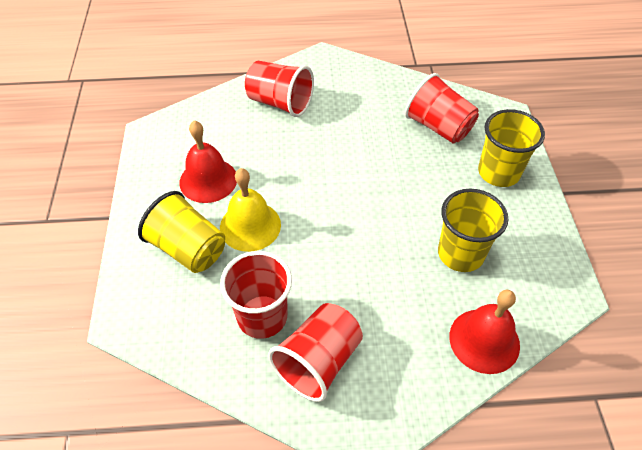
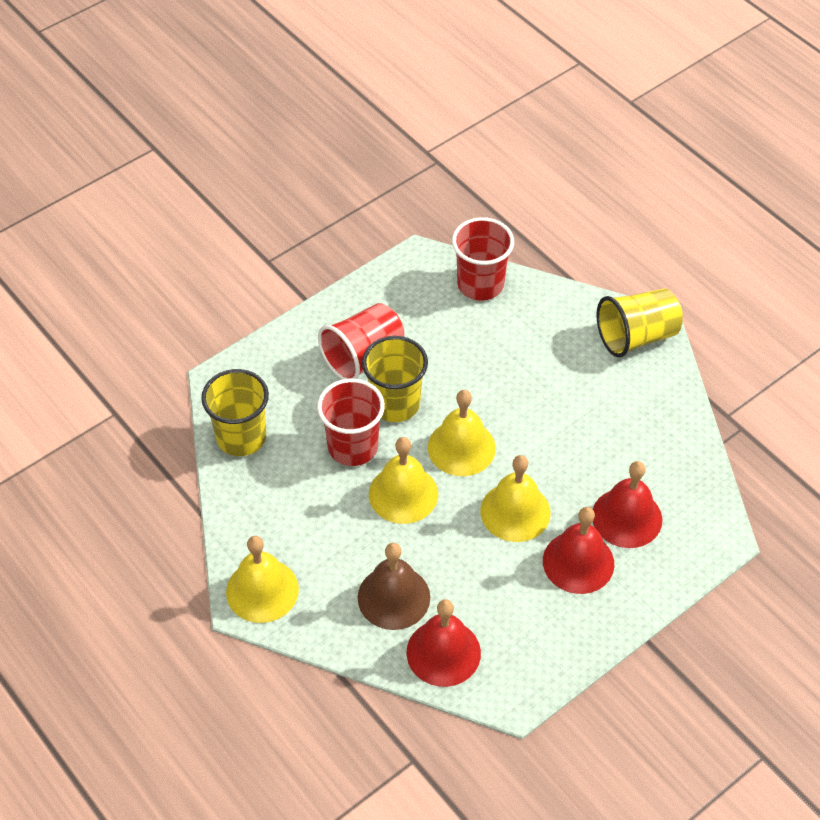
brown bell: 0 -> 1
red bell: 2 -> 3
red cup: 4 -> 3
yellow bell: 1 -> 4

